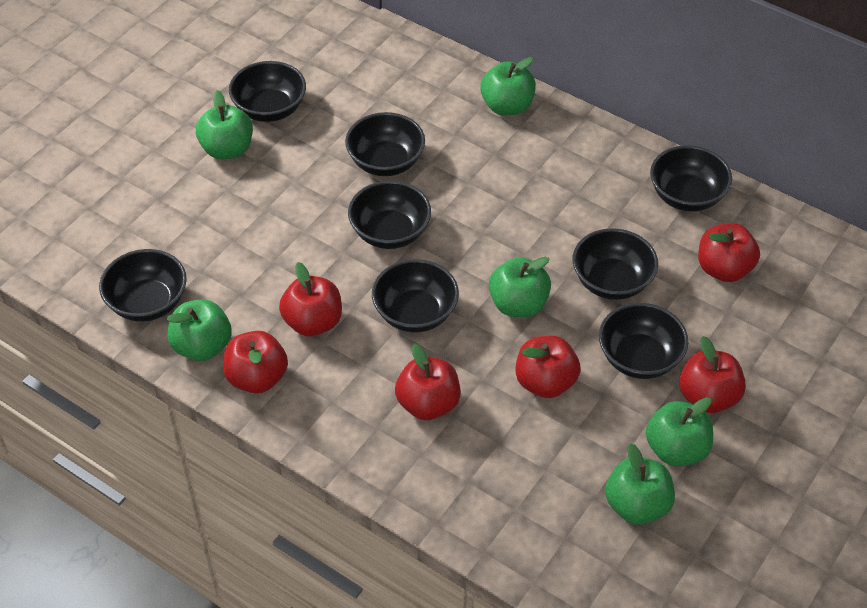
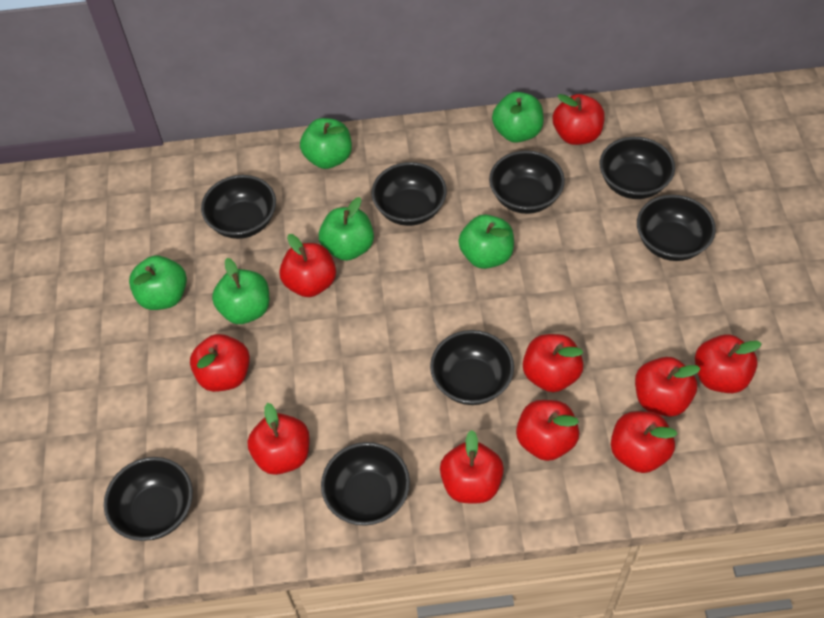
red apple: 6 -> 10

